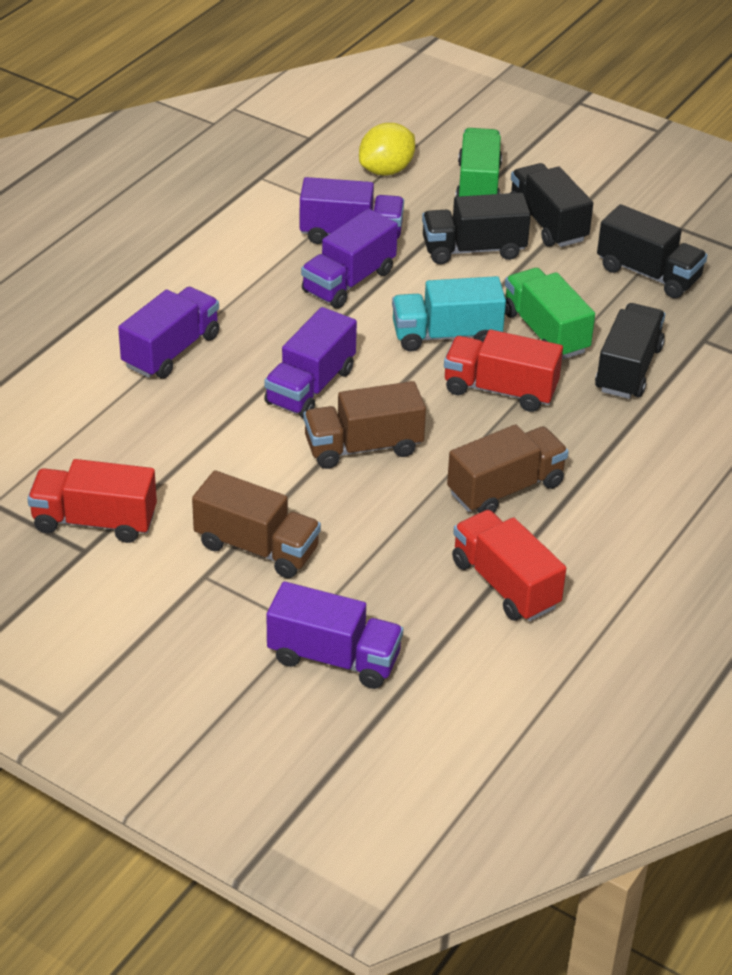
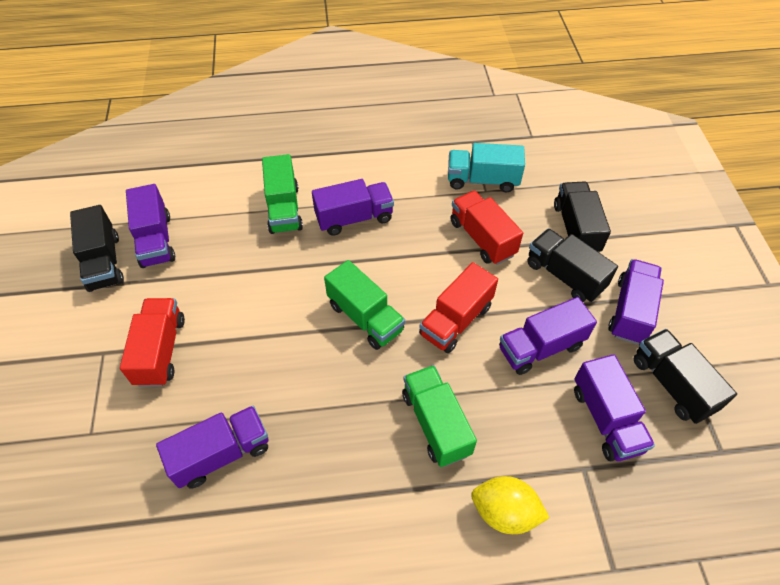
brown truck: 3 -> 0
green truck: 2 -> 3
purple truck: 5 -> 6

